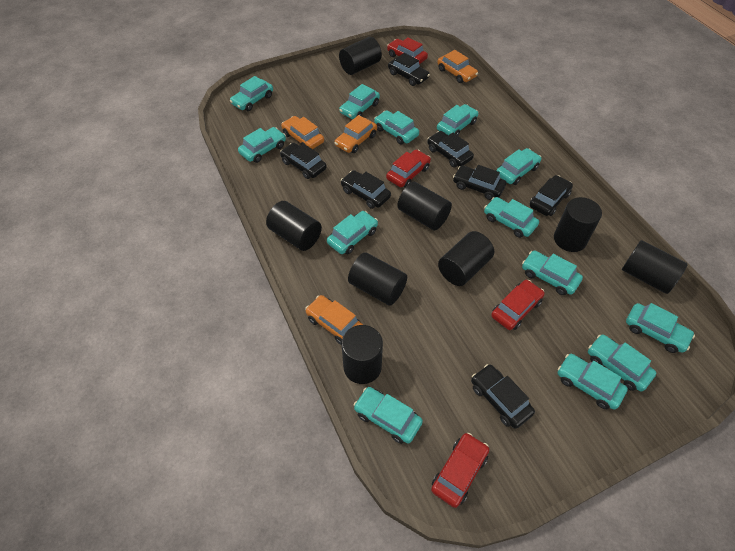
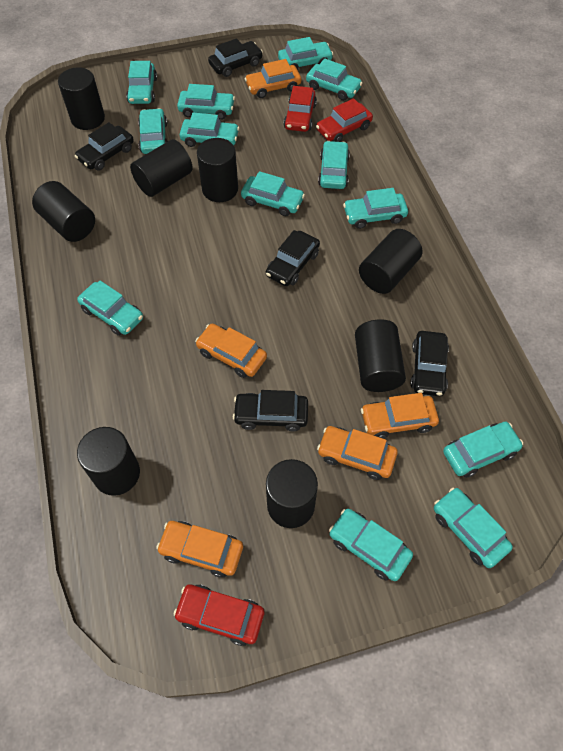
black car: 7 -> 5
orange car: 4 -> 5
red car: 4 -> 3

